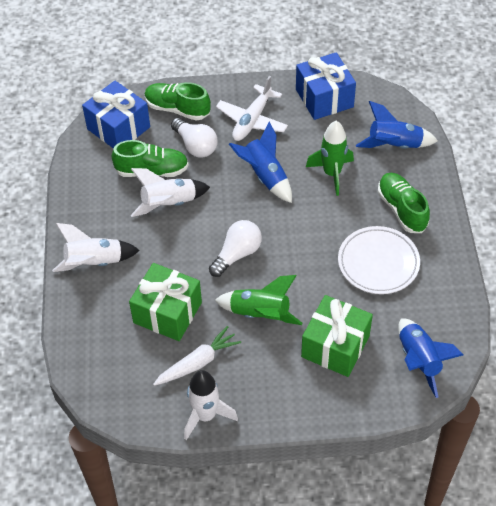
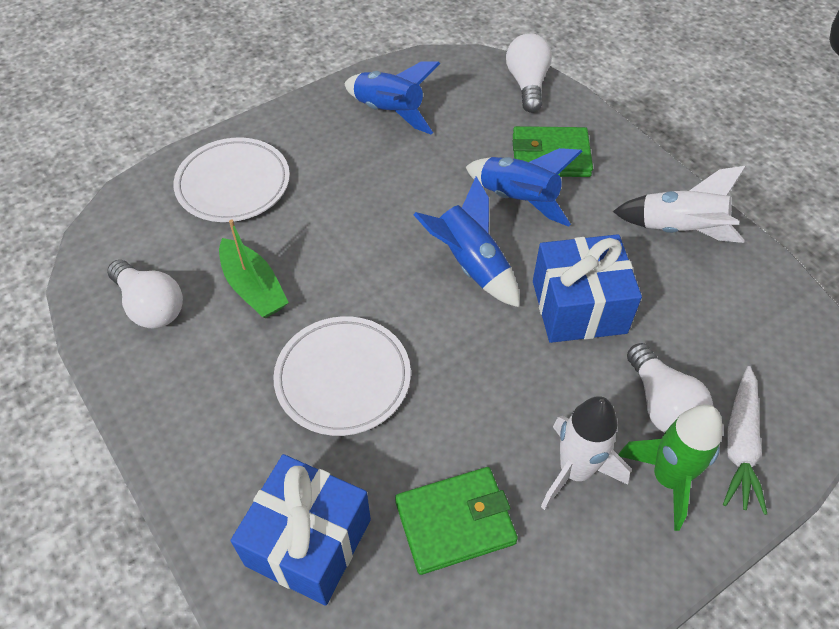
green boat: 0 -> 1
green gift: 2 -> 0
green rocket: 2 -> 1
green shoe: 3 -> 0
green wallet: 0 -> 2
white light bulb: 2 -> 3
white plane: 1 -> 0
white plate: 1 -> 2
white rocket: 3 -> 2

